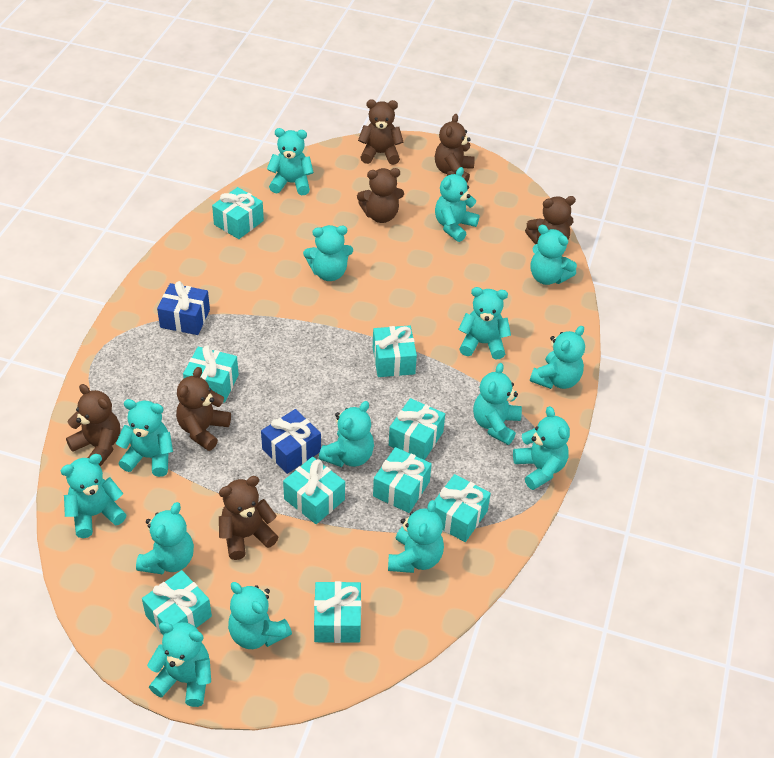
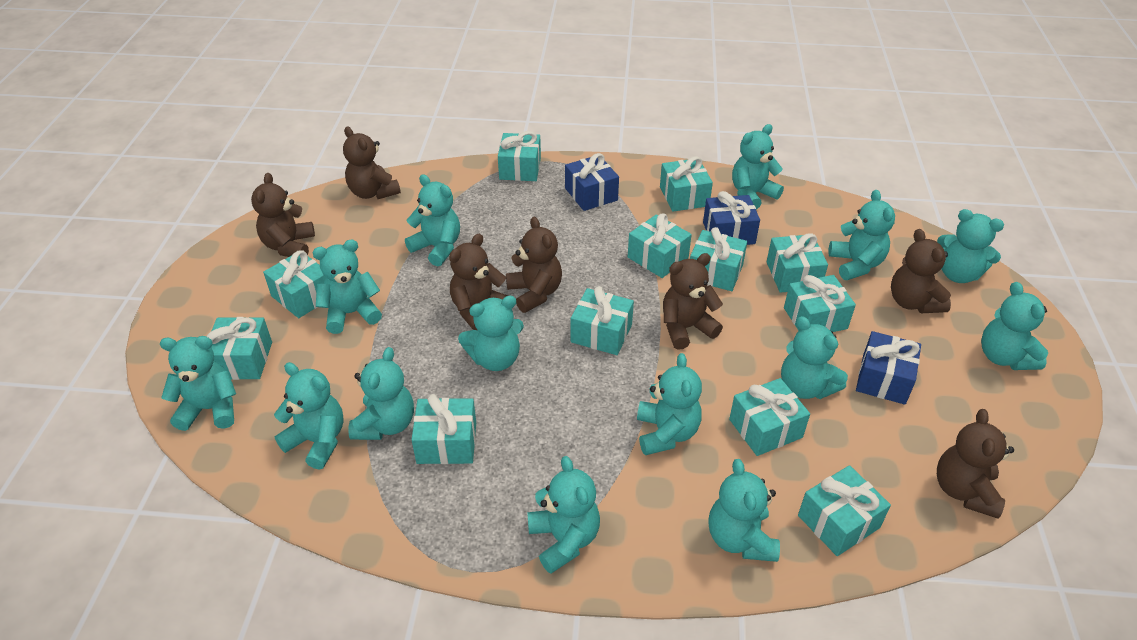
blue gift: 2 -> 3
turquoise gift: 9 -> 12
turquoise teddy bear: 15 -> 14

